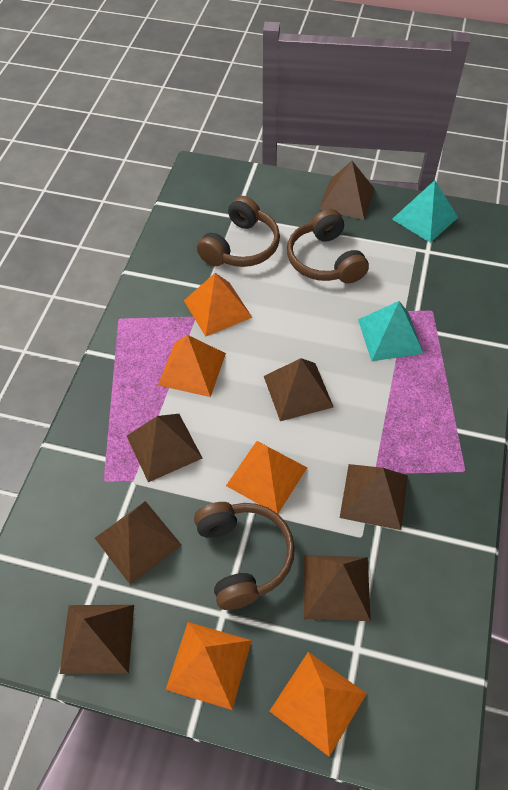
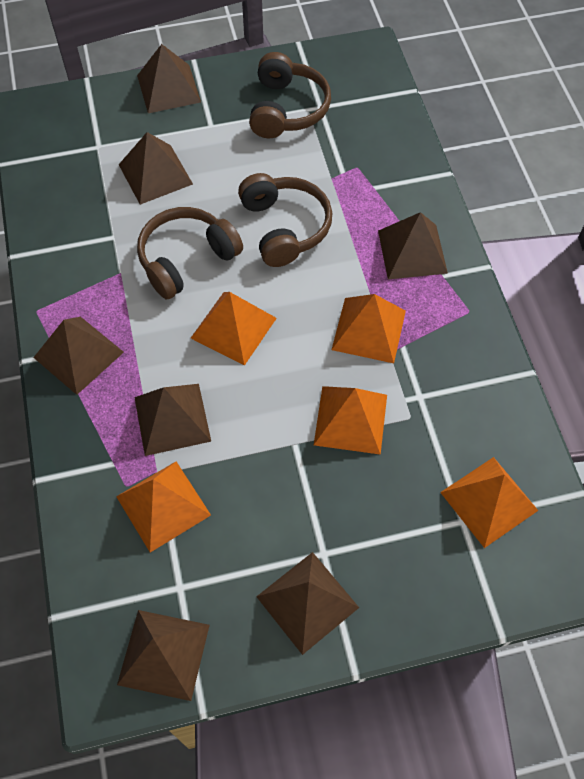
turquoise pyramid: 2 -> 0

